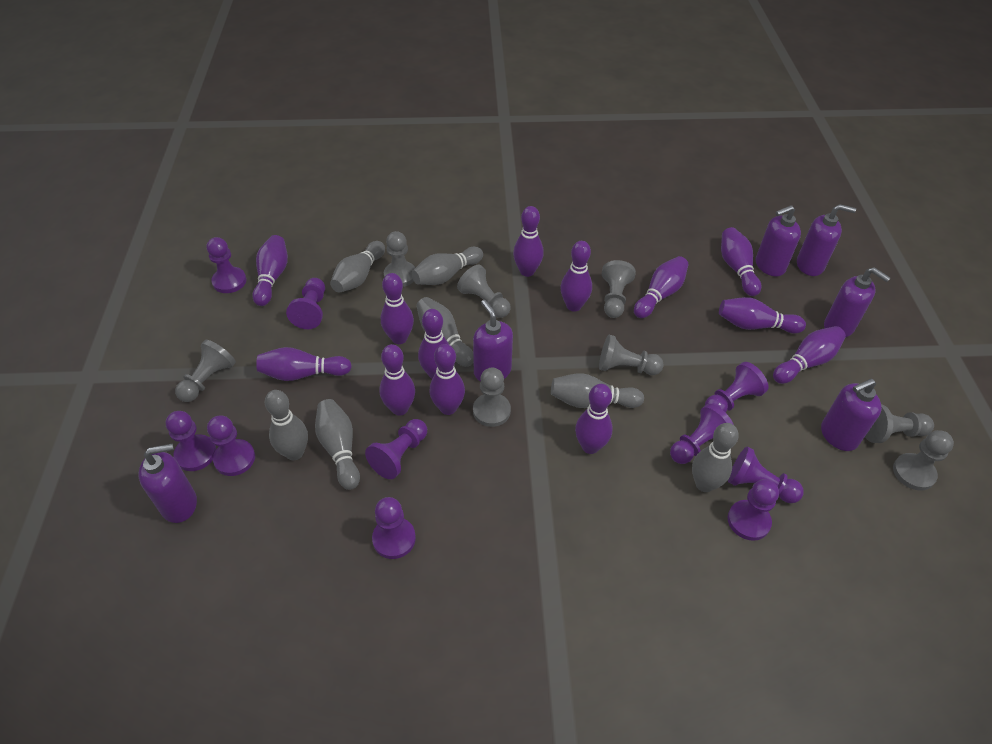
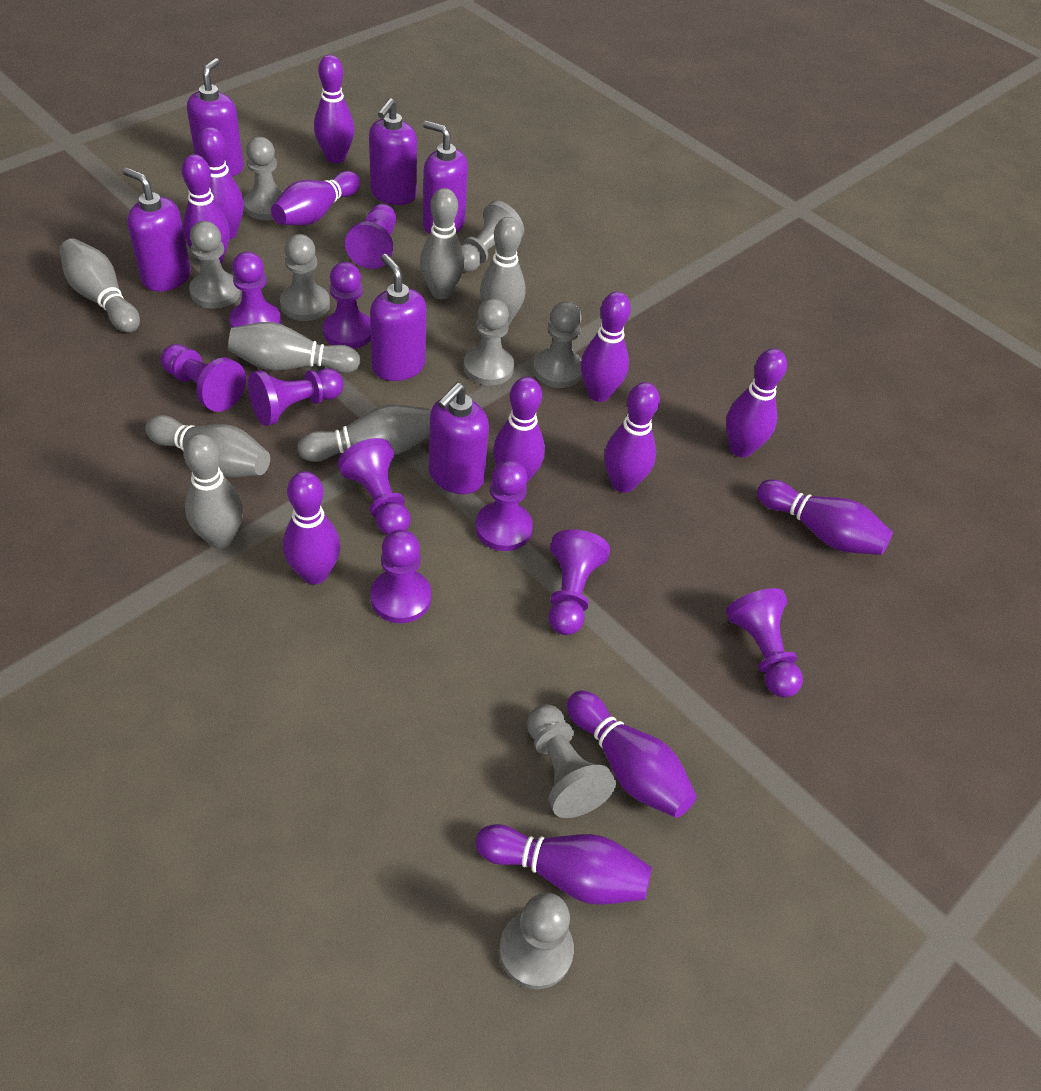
purple bowling pin: 13 -> 12

